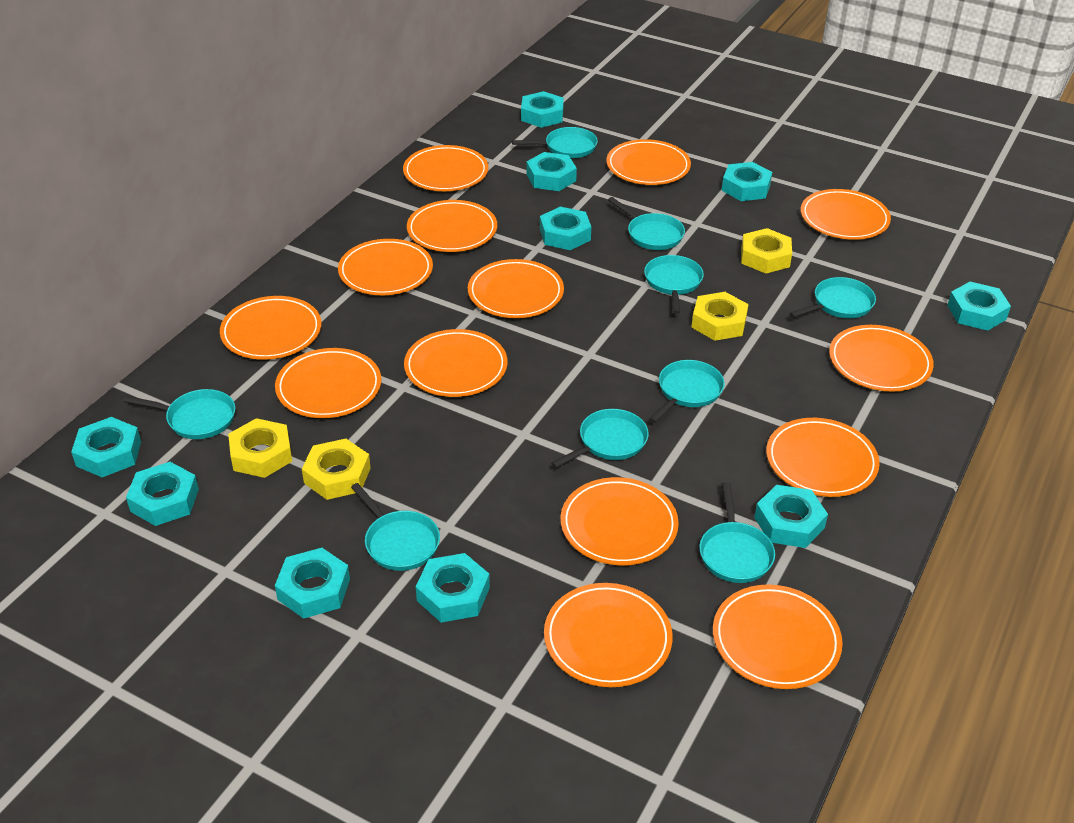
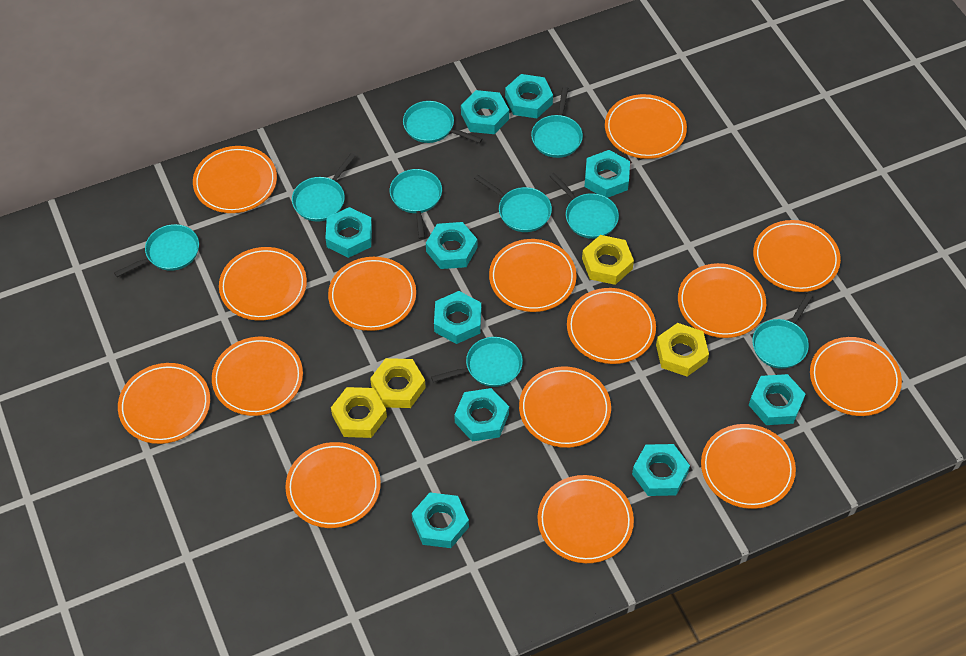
orange plate: 14 -> 15

